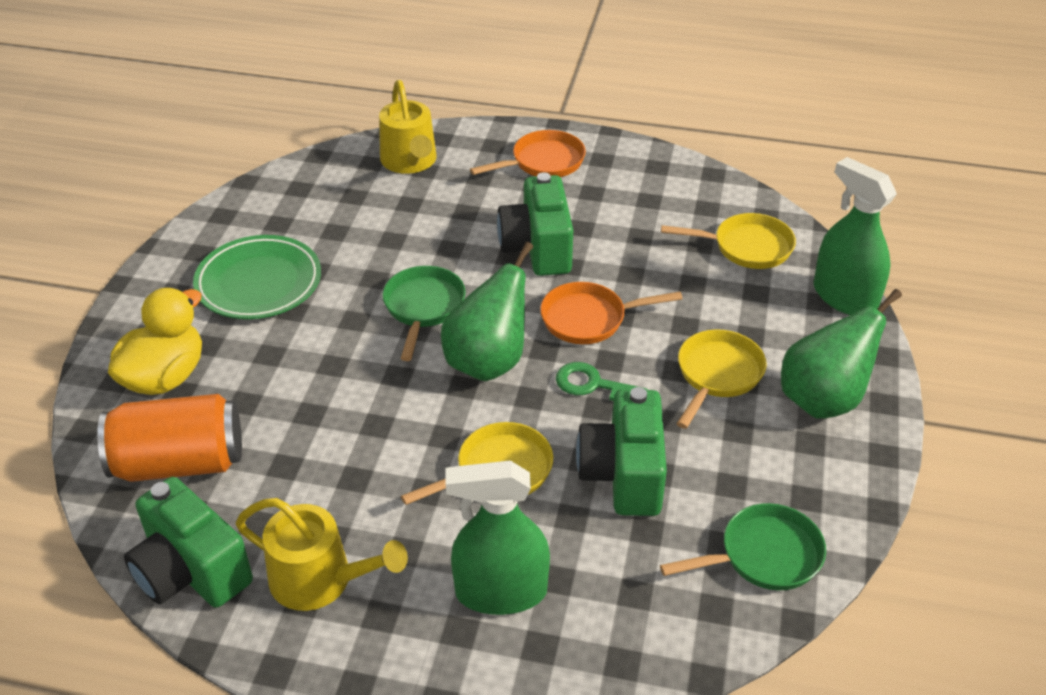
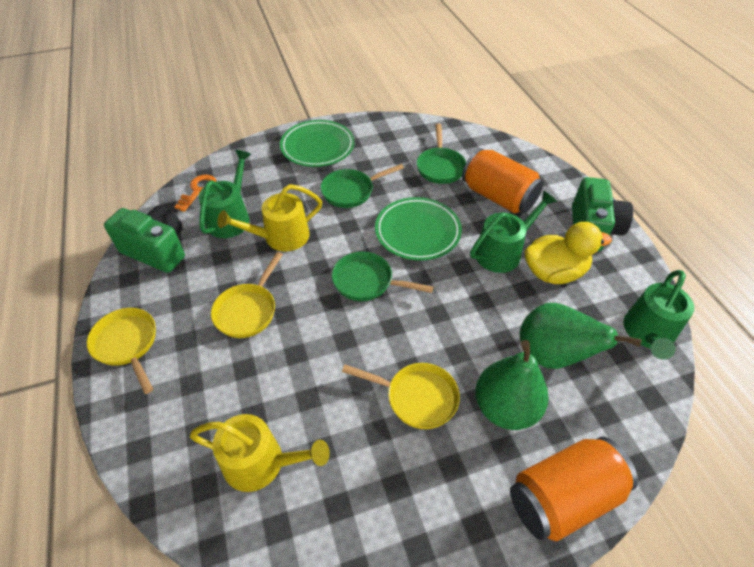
green camera: 3 -> 2
green key: 1 -> 0
green pan: 2 -> 3
green plate: 1 -> 2
green spray bottle: 2 -> 0
green watering can: 0 -> 3
orange can: 1 -> 2
orange key: 0 -> 1
orange pan: 2 -> 0

